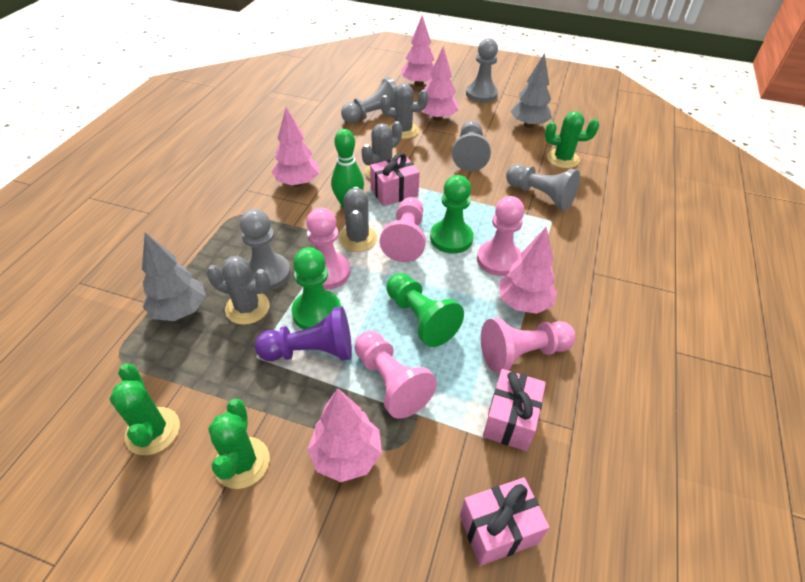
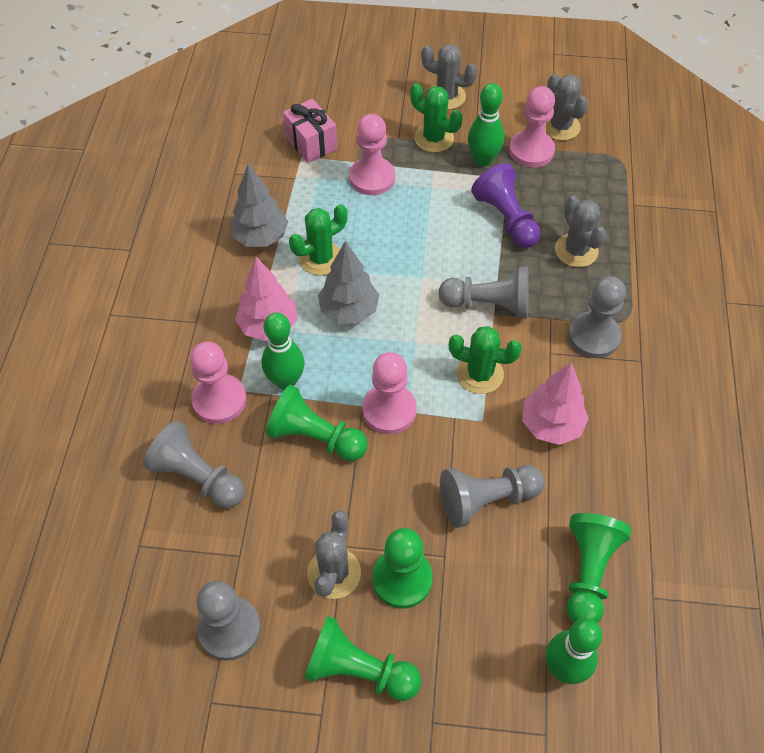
green bowling pin: 1 -> 3
green pawn: 3 -> 4
pink gift: 3 -> 1
pink pawn: 5 -> 4
pink tree: 5 -> 2

